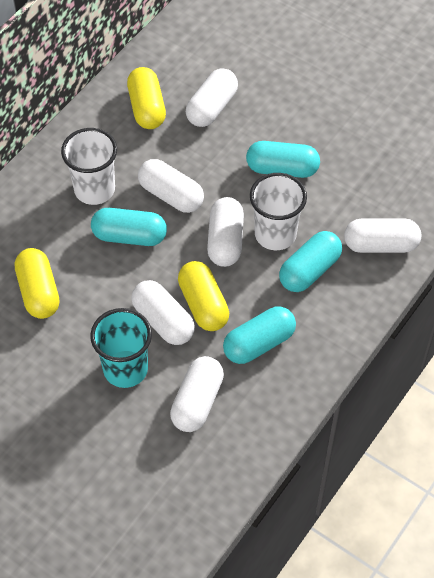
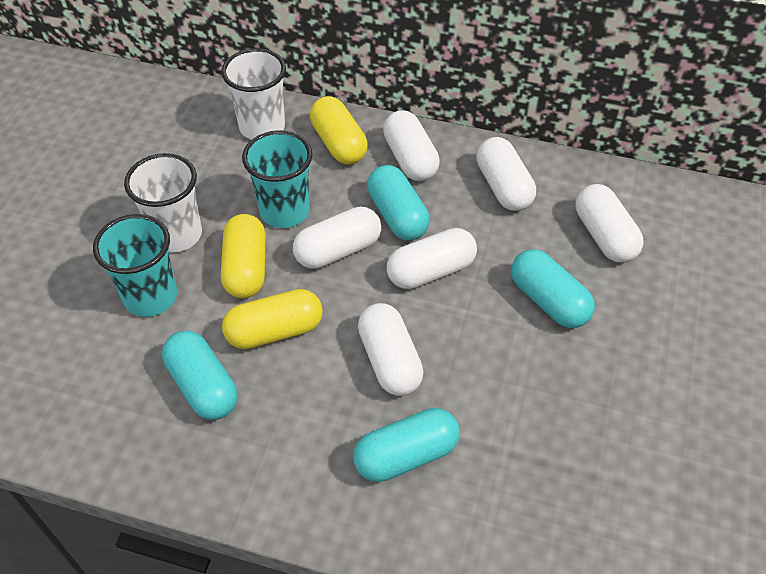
turquoise cup: 1 -> 2

